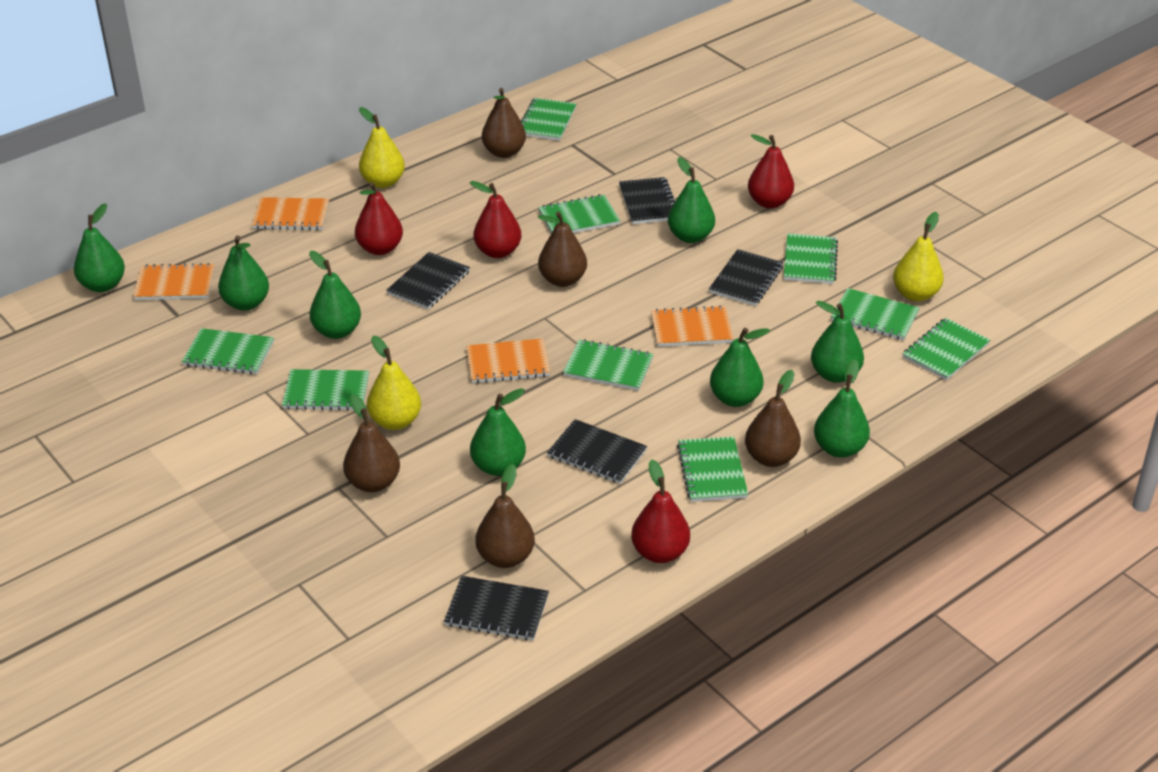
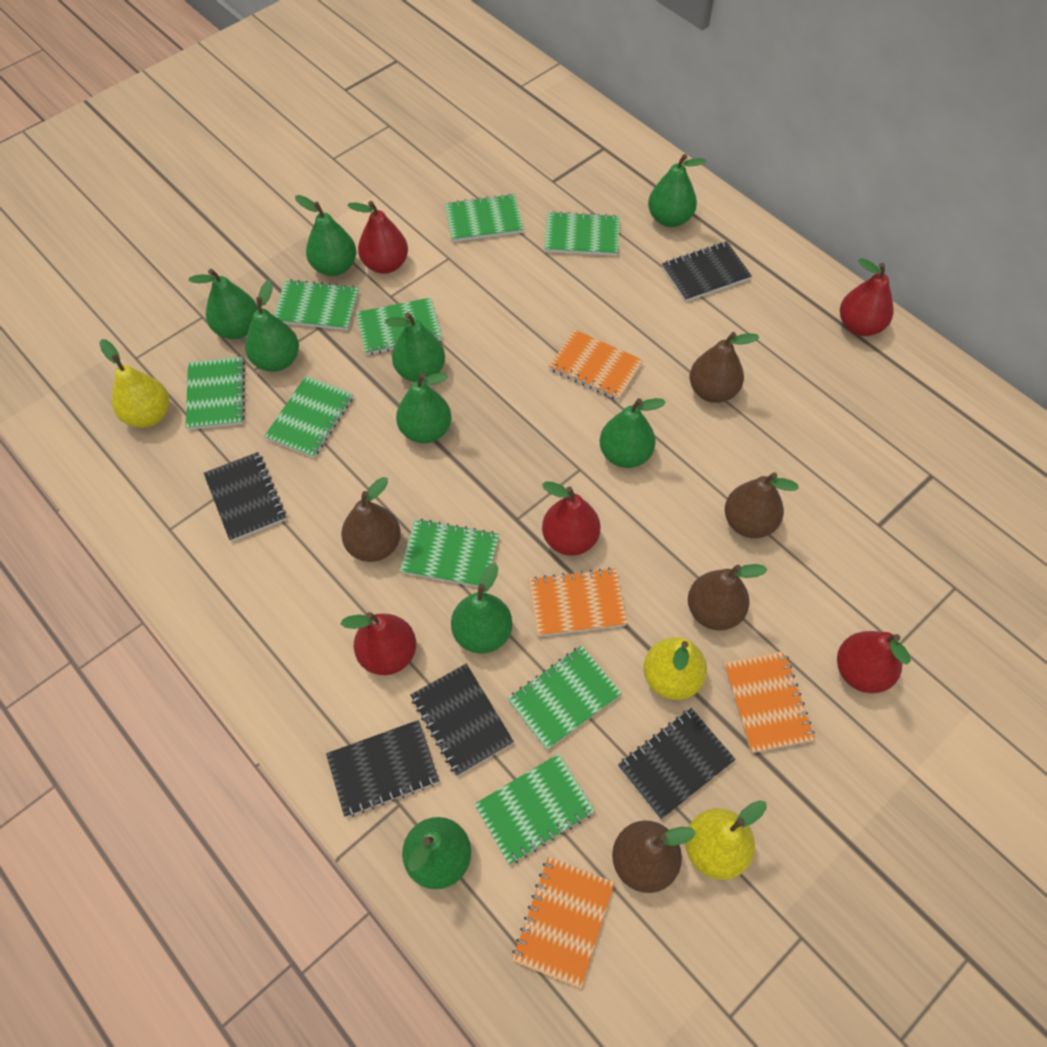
green pear: 8 -> 9
red pear: 4 -> 5

